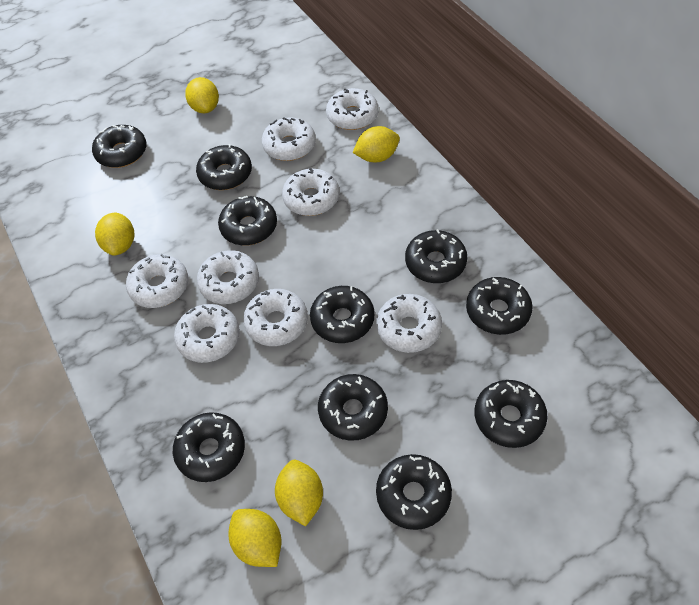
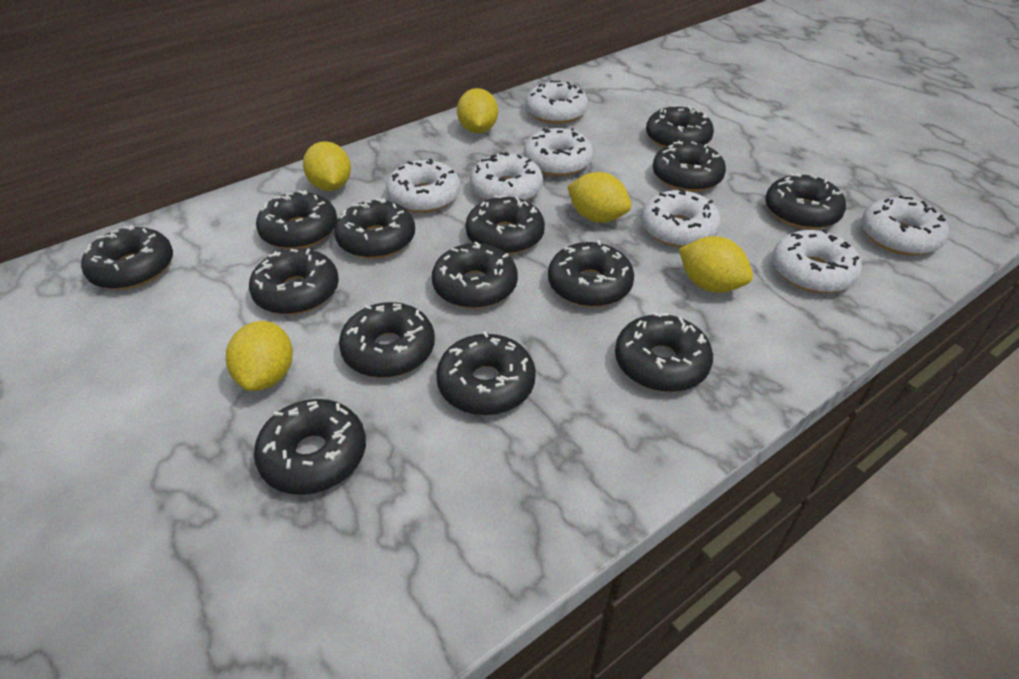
black donut: 10 -> 14
white donut: 8 -> 7

